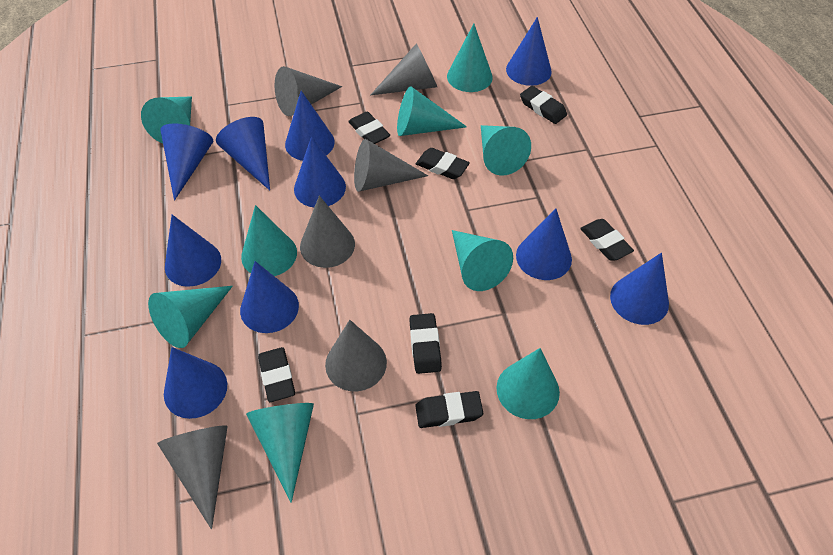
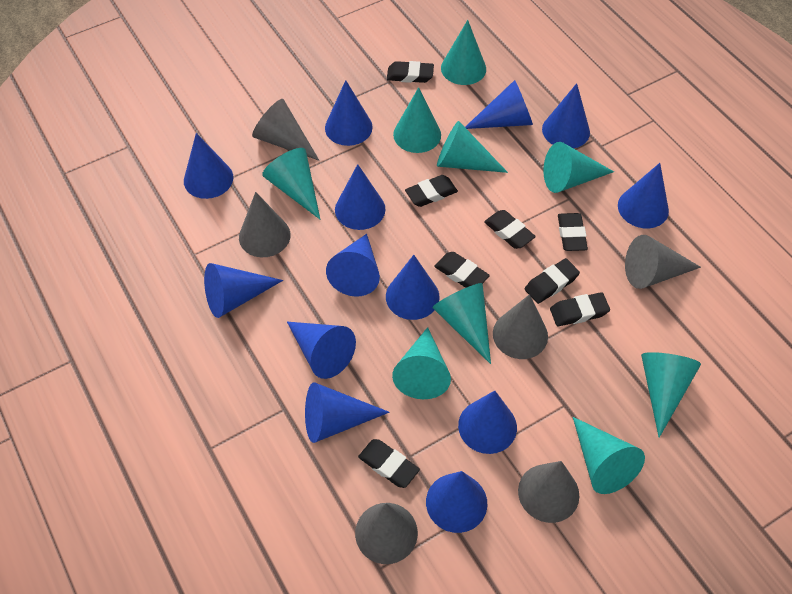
black eraser: 7 -> 8
blue cone: 10 -> 13

